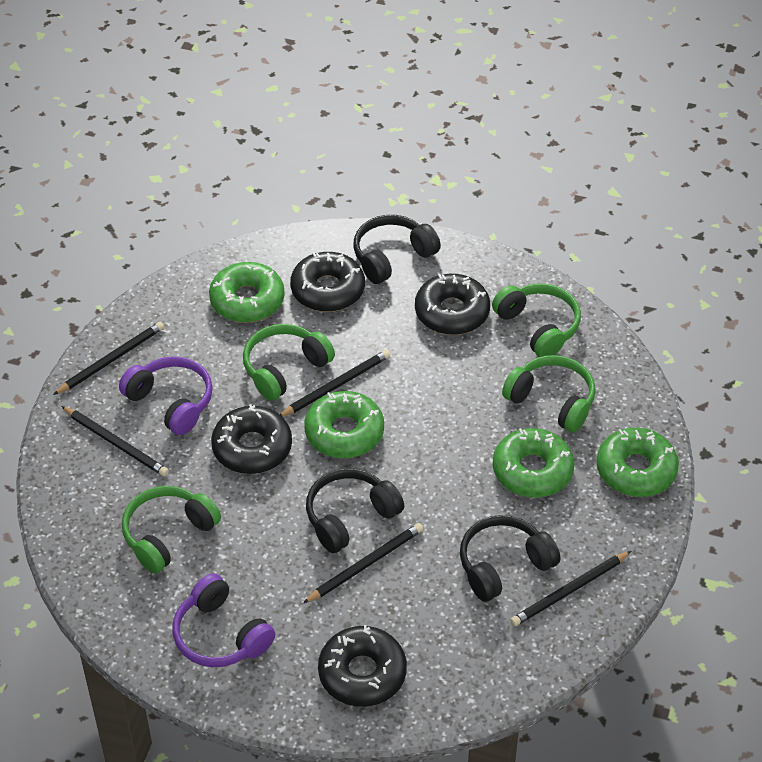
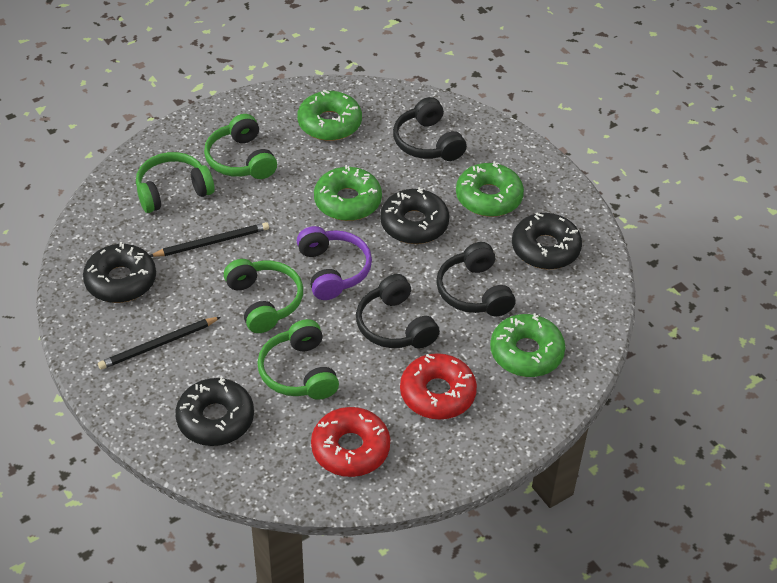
black pencil: 5 -> 2
purple headphones: 2 -> 1
red donut: 0 -> 2

